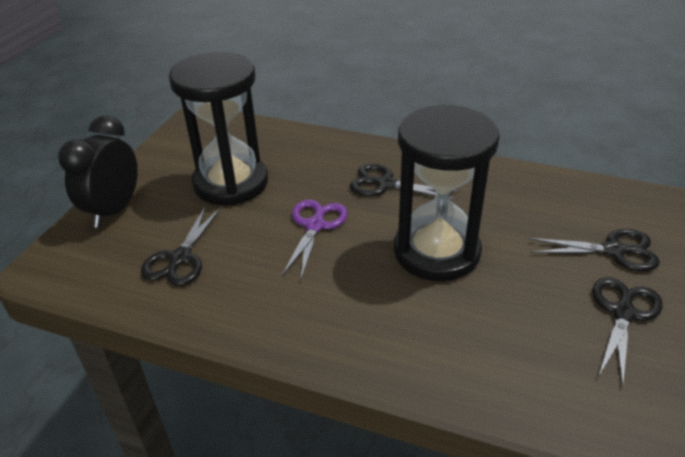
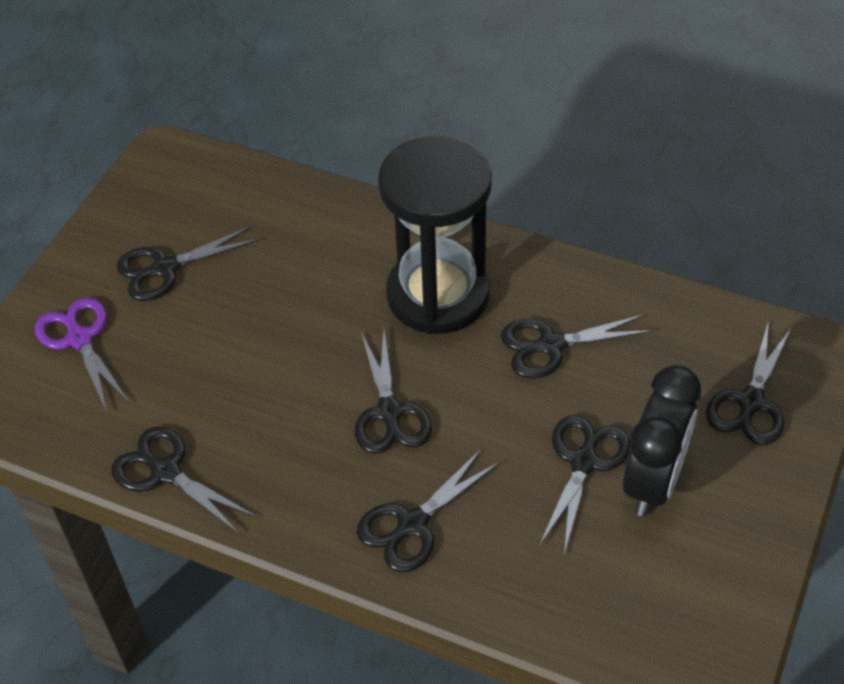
black hourglass: 2 -> 1
black scissors: 4 -> 7

